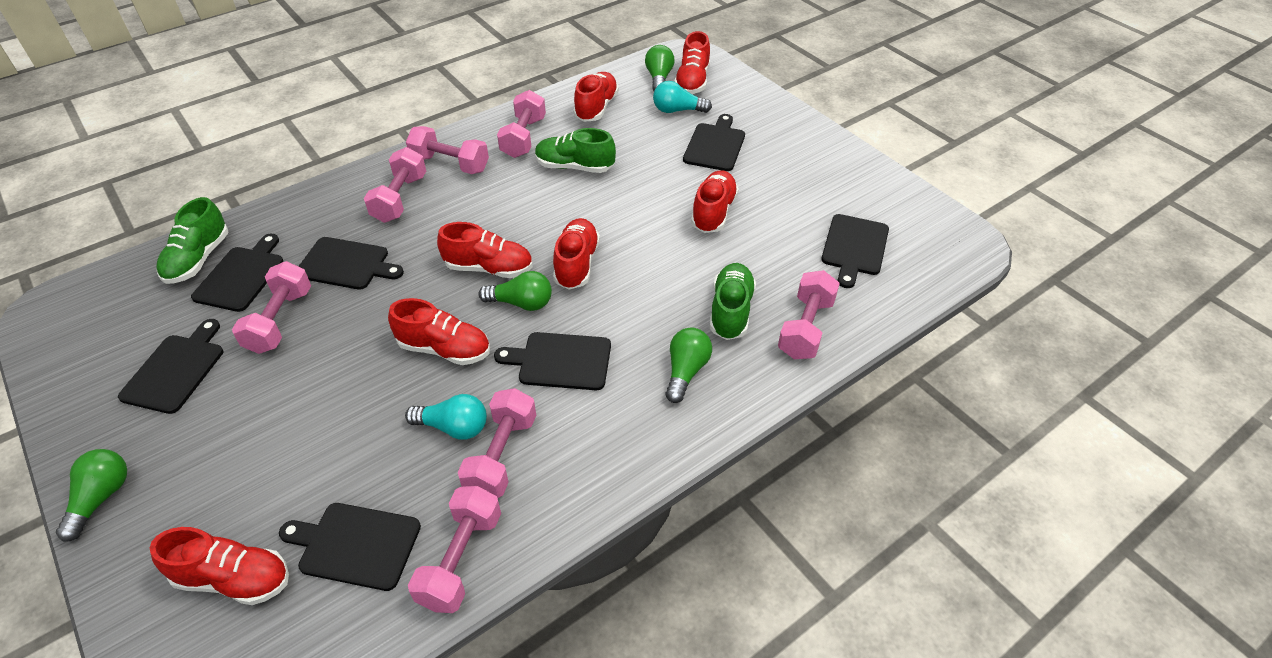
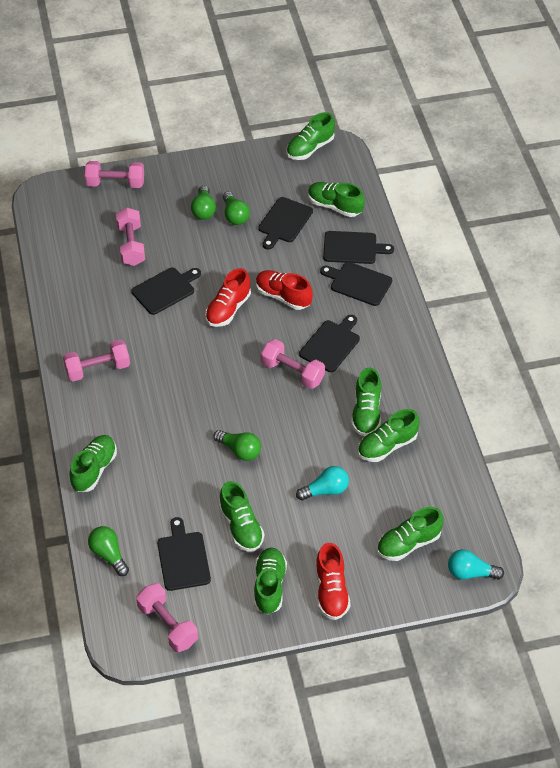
black cutting board: 7 -> 6
green shoe: 3 -> 8
pink dumbbell: 7 -> 5
red shoe: 7 -> 3

